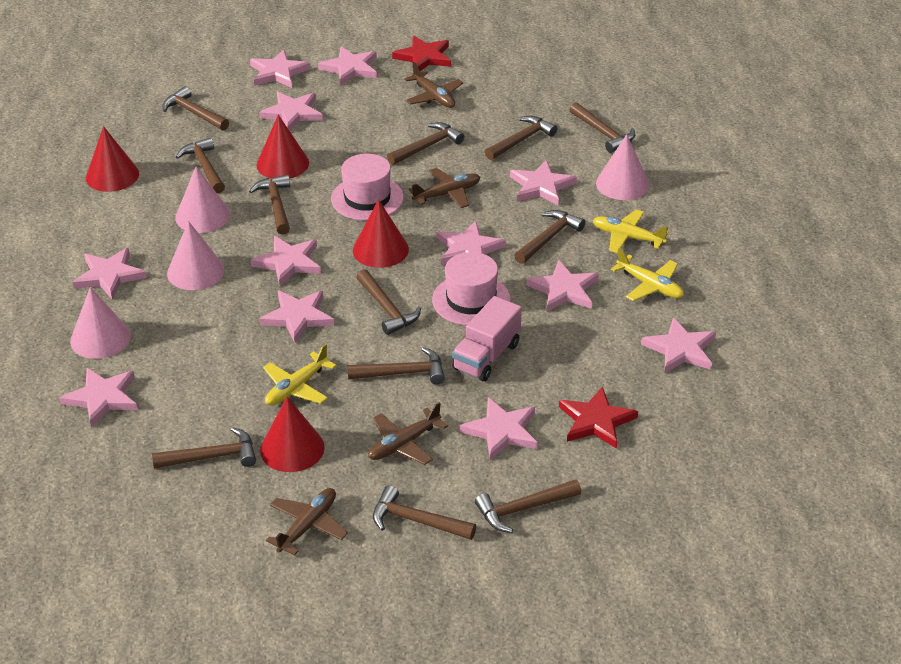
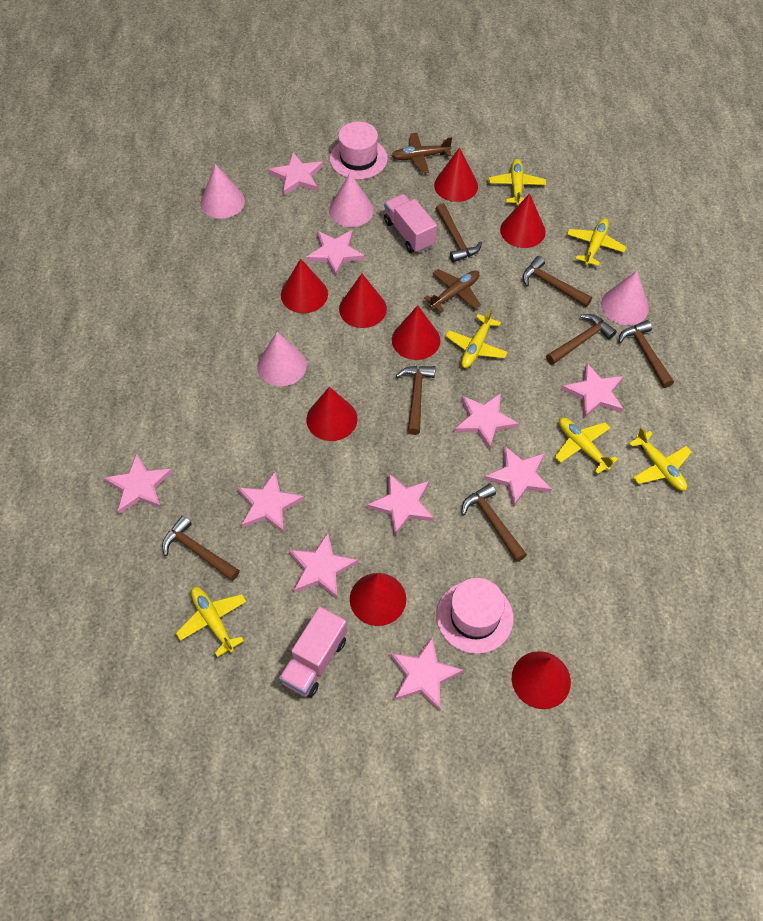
brown hammer: 12 -> 7
brown plane: 4 -> 2
pink star: 12 -> 10
pink truck: 1 -> 2
red cone: 4 -> 8
red star: 2 -> 0
yellow plane: 3 -> 6

